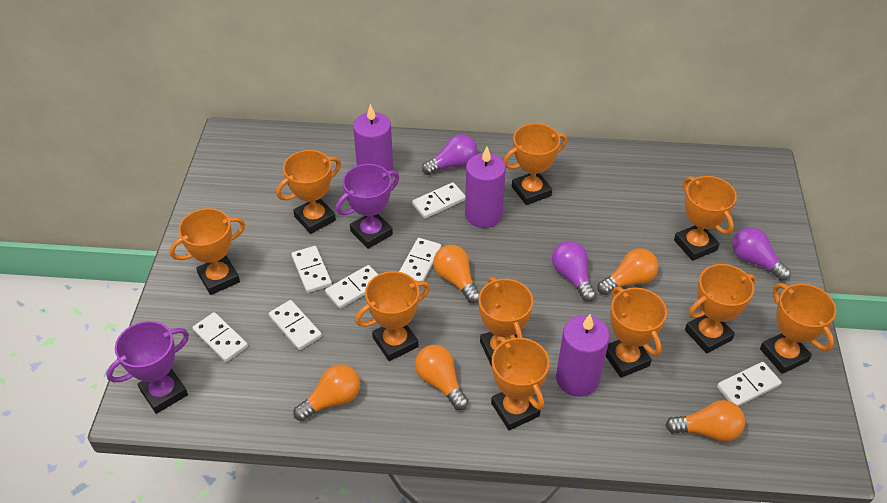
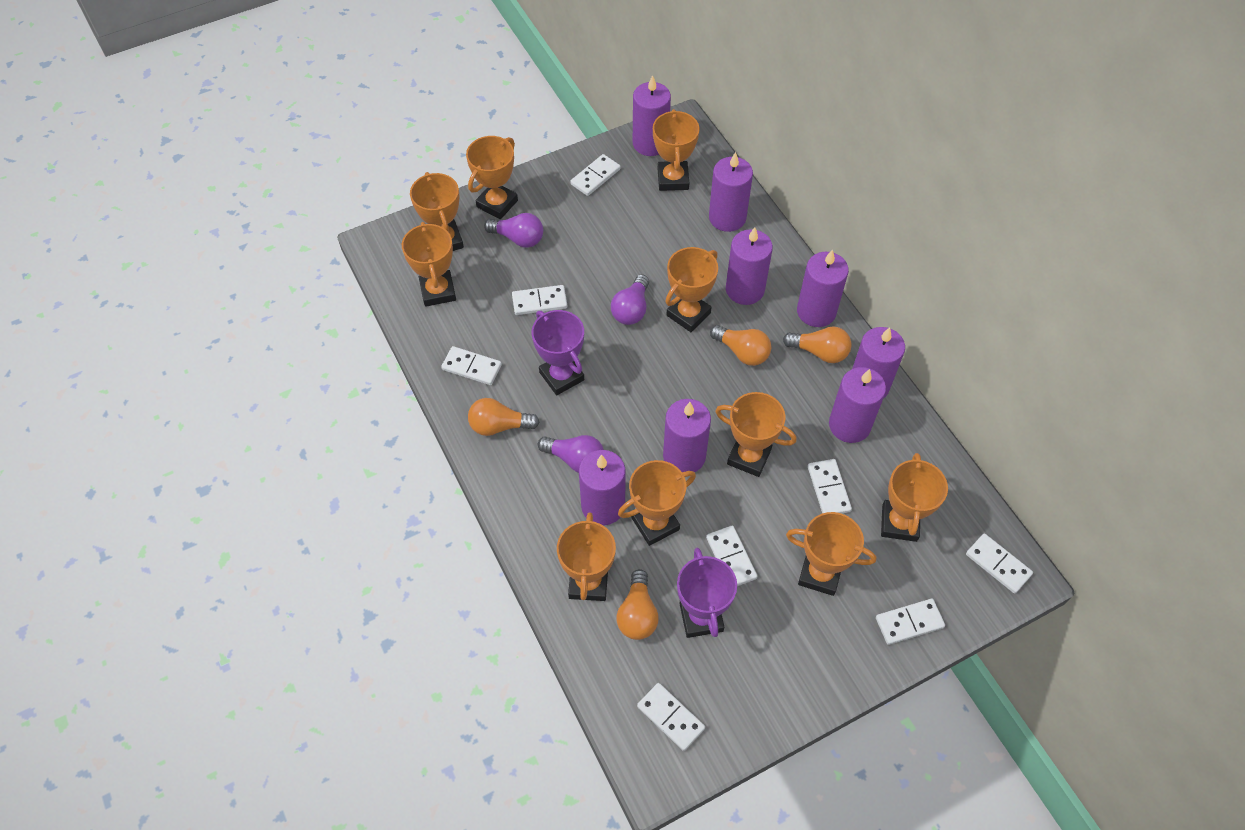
orange light bulb: 5 -> 4
purple candle: 3 -> 8
white domino: 7 -> 8

